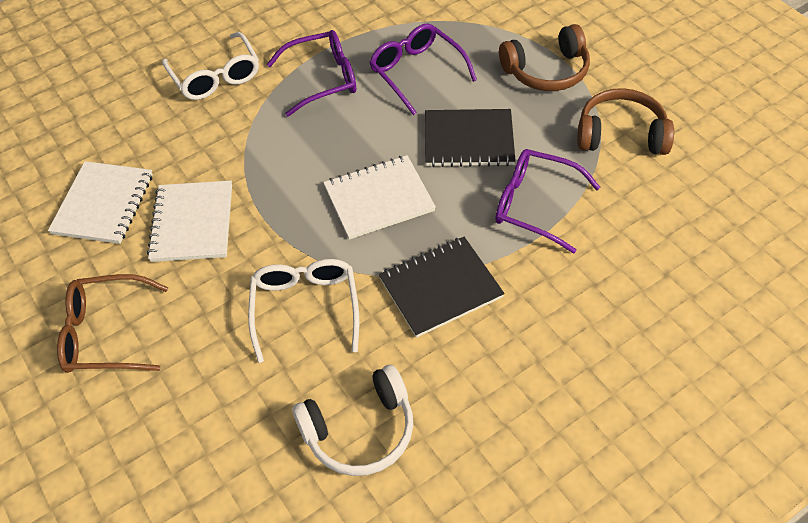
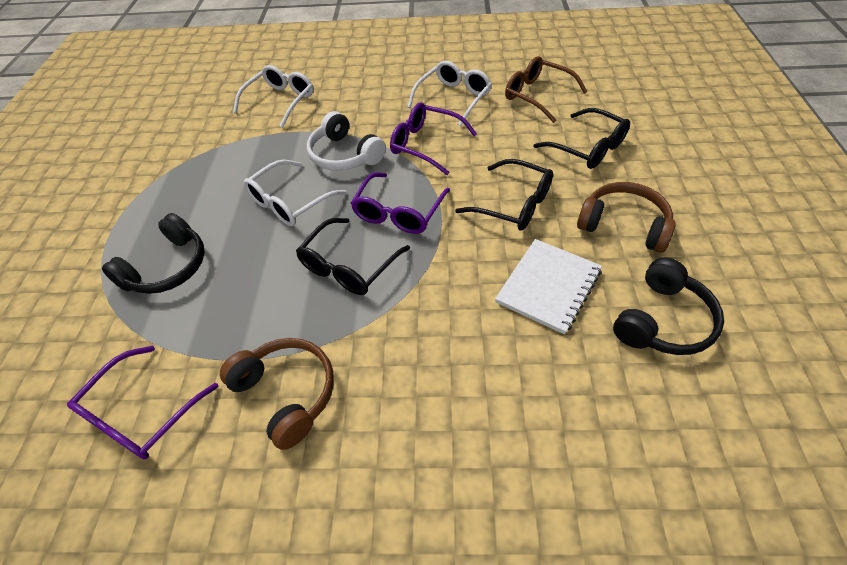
black glasses: 0 -> 3
black headphones: 0 -> 2
black notebook: 2 -> 0
white glasses: 2 -> 3
white notebook: 3 -> 1

